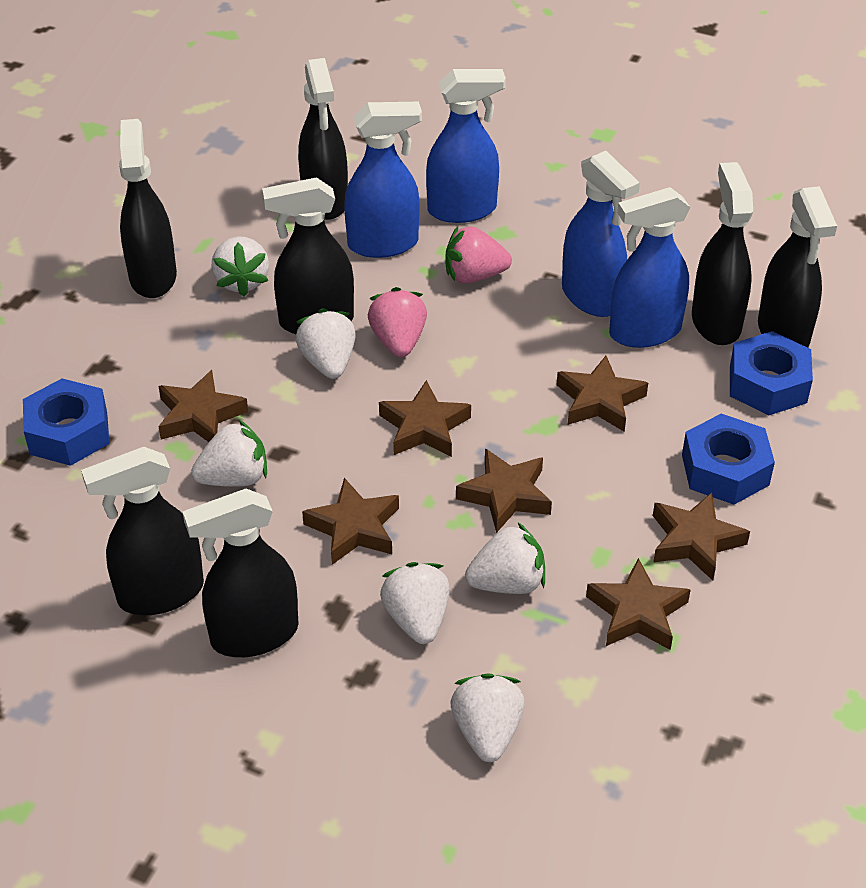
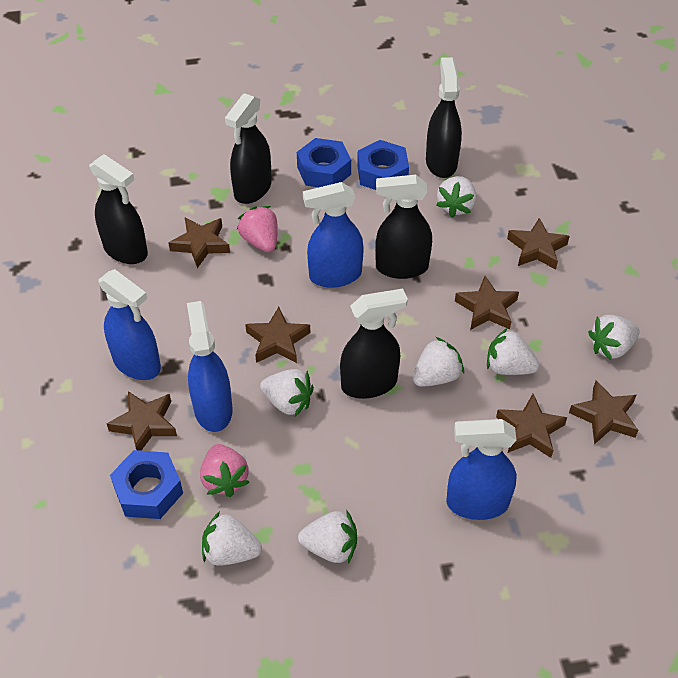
black spray bottle: 7 -> 5
white strawberry: 6 -> 7

